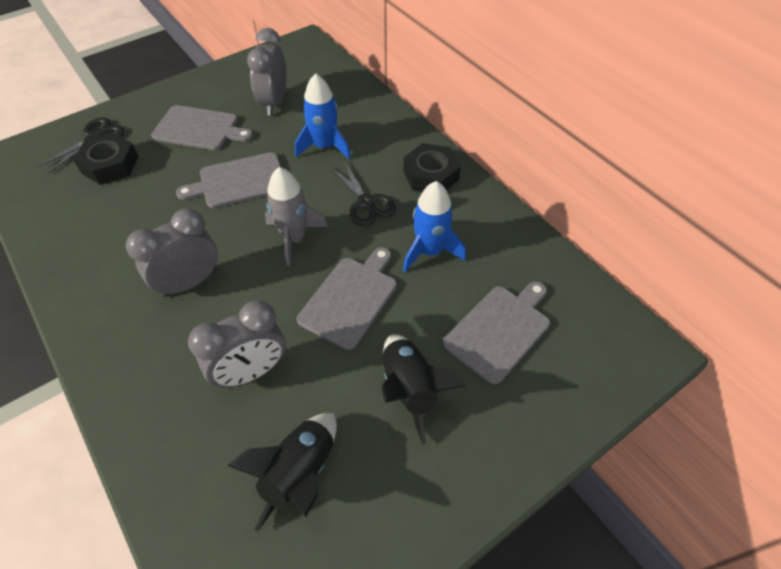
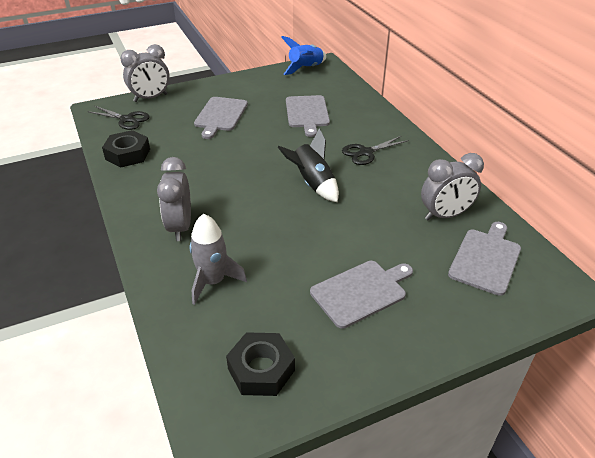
black rocket: 2 -> 1
blue rocket: 2 -> 1

